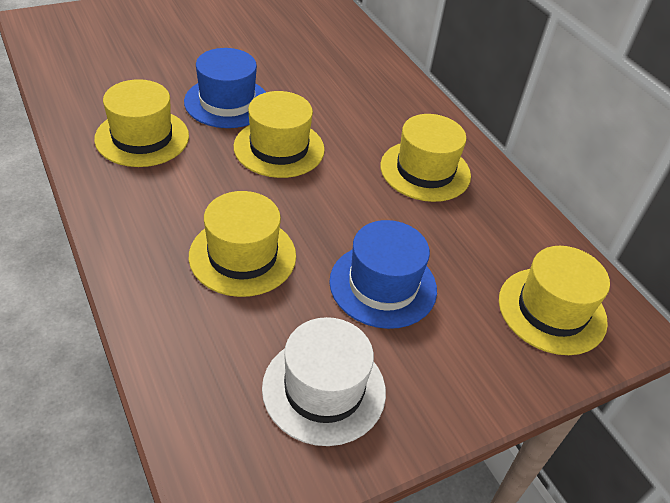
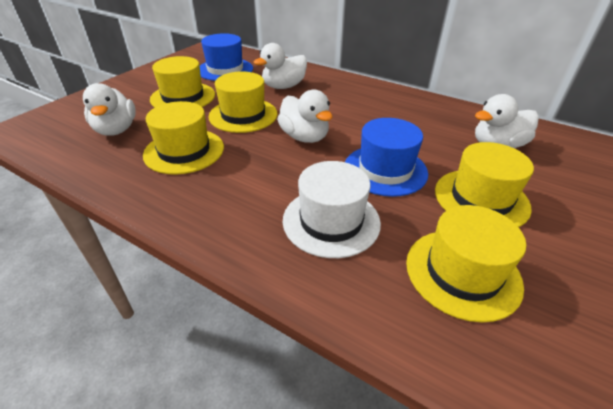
white duck: 0 -> 4

